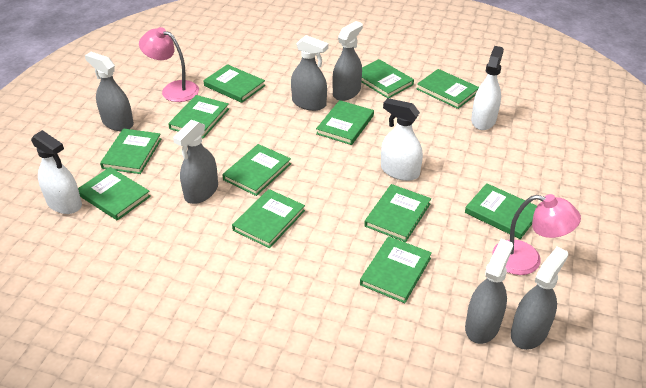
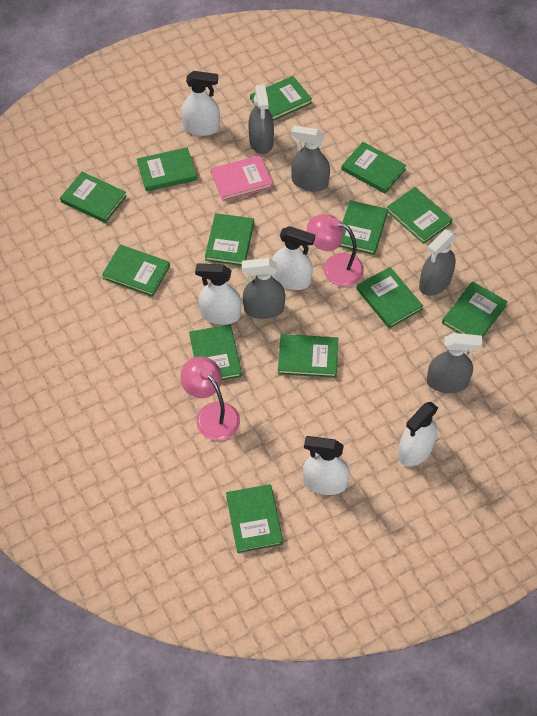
green book: 12 -> 13
grey spray bottle: 6 -> 5
pink book: 0 -> 1
white spray bottle: 3 -> 5

